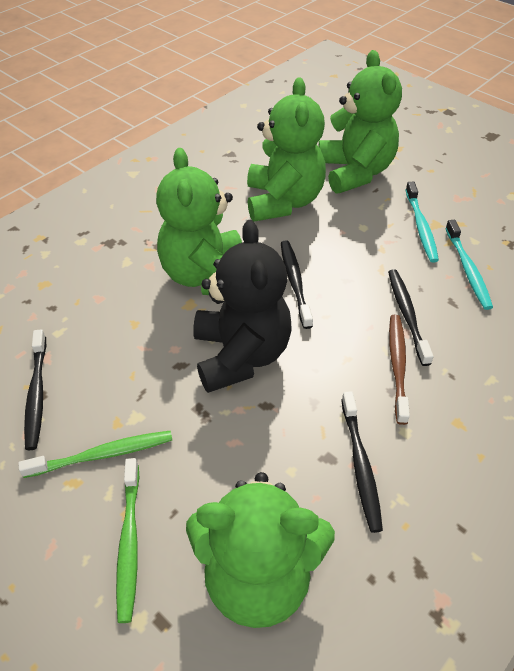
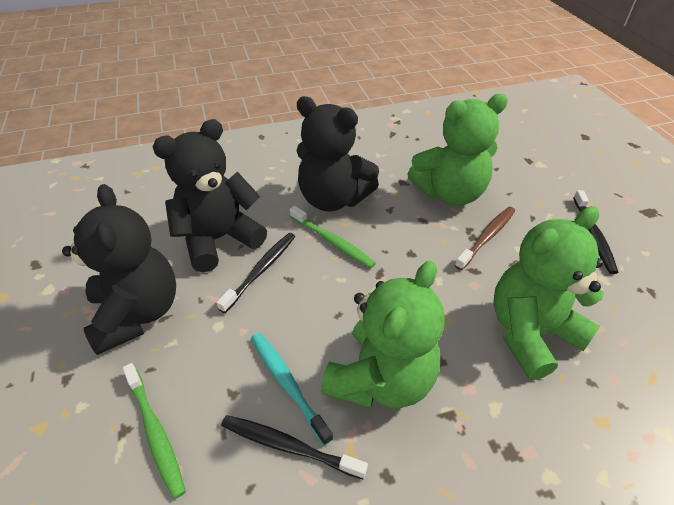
black teddy bear: 1 -> 3
black toothbrush: 4 -> 3
green teddy bear: 4 -> 3
turquoise toothbrush: 2 -> 1

